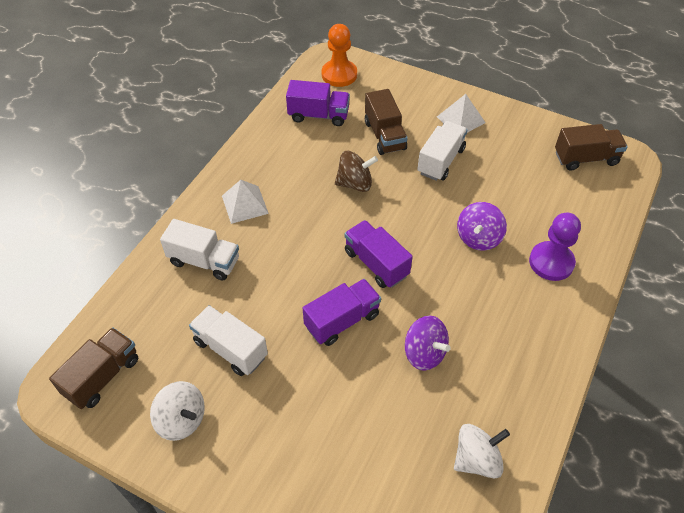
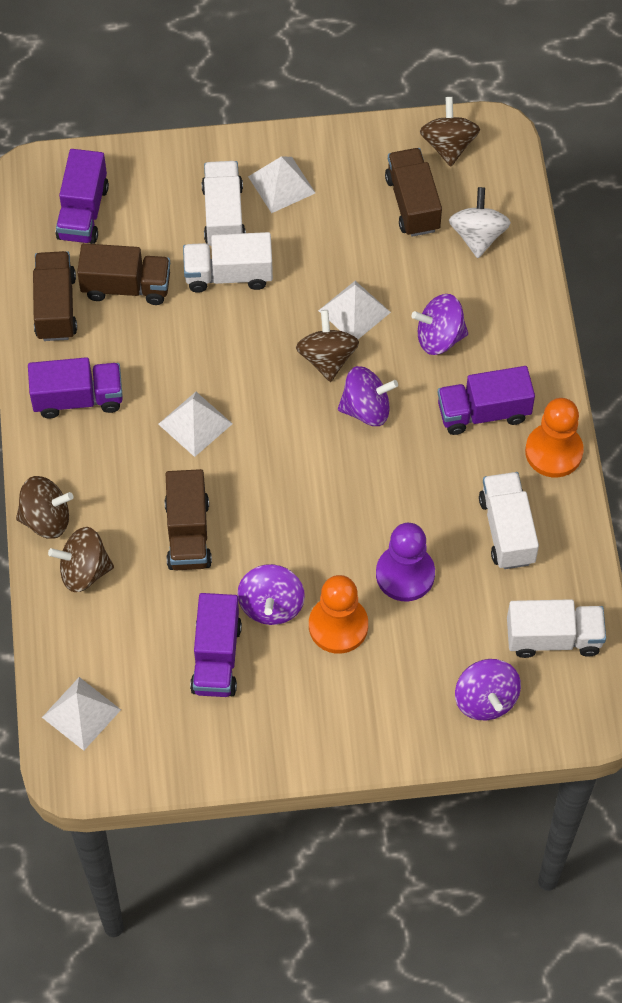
brown spinning top: 1 -> 4
brown truck: 3 -> 4
orange pawn: 1 -> 2
purple spinning top: 2 -> 4
purple truck: 3 -> 4
white pyramid: 2 -> 4
white spinning top: 2 -> 1
white truck: 3 -> 4

